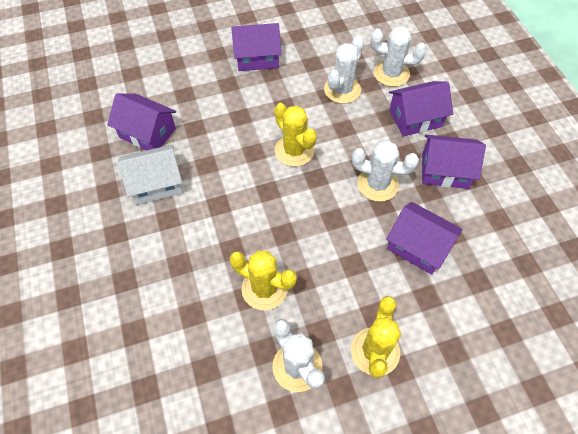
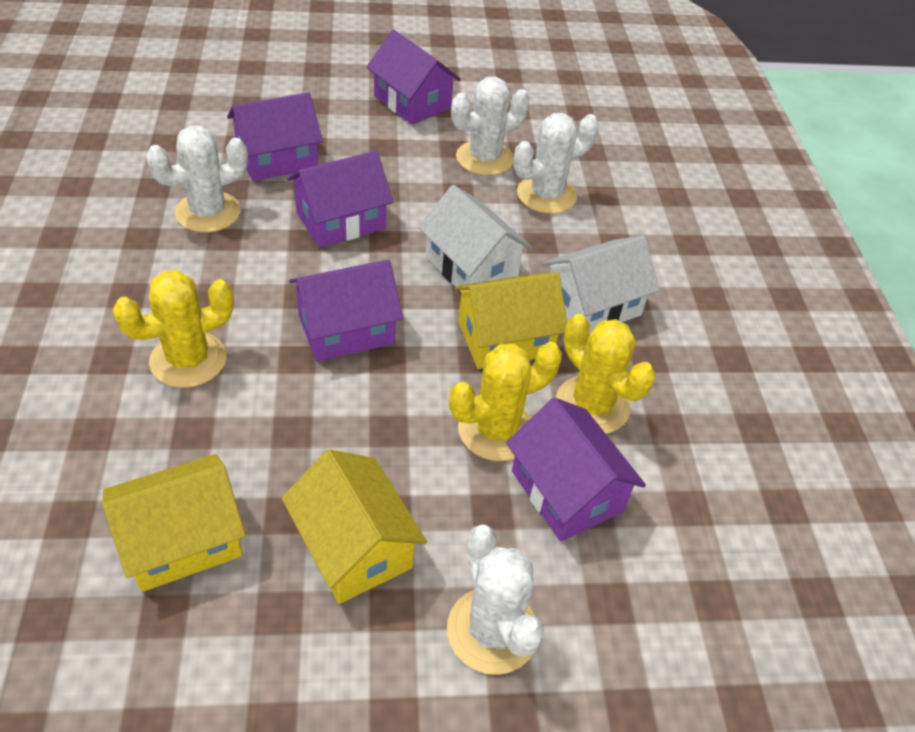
white house: 1 -> 2
yellow house: 0 -> 3

